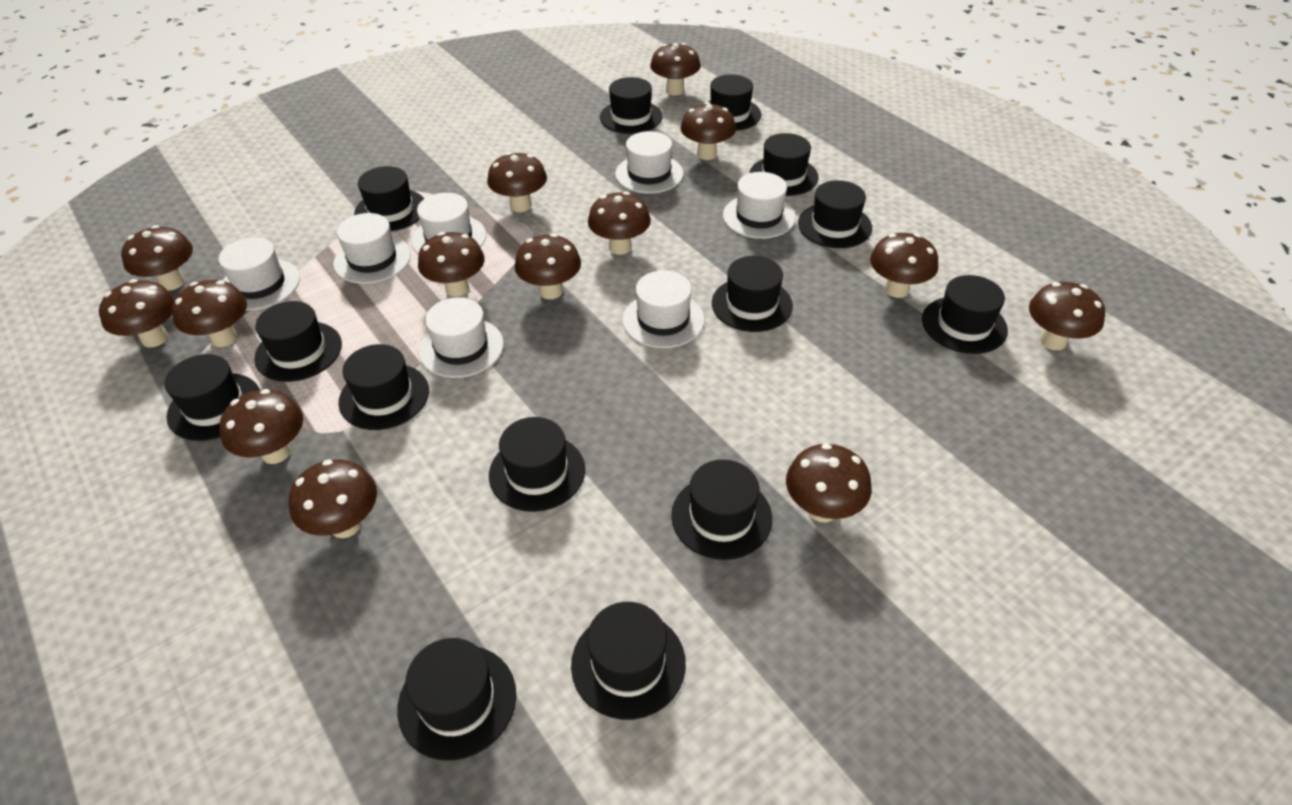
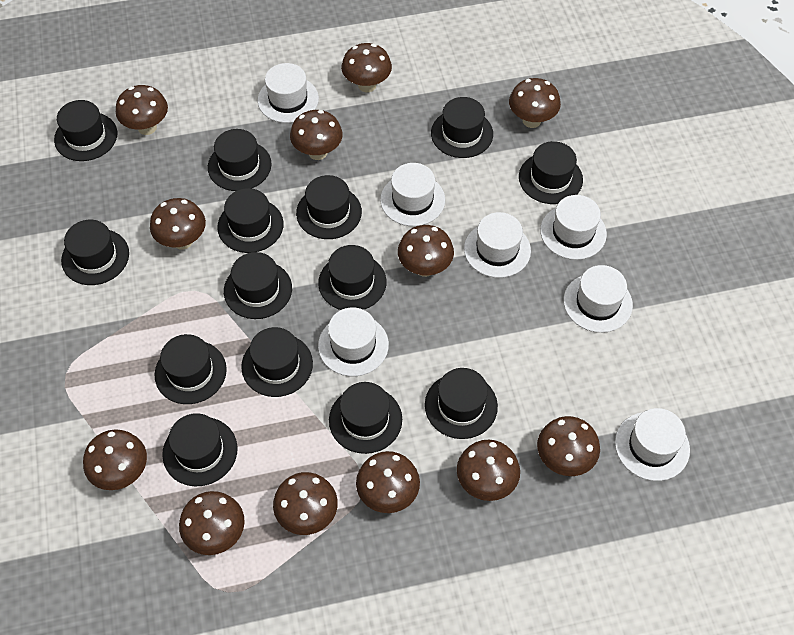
brown mushroom: 14 -> 12

